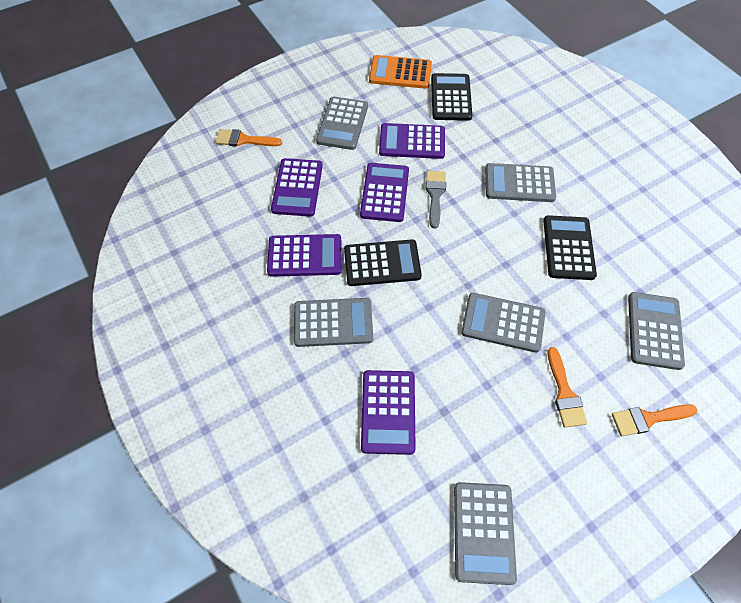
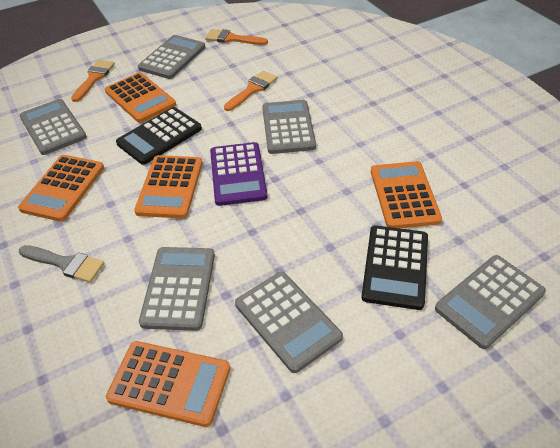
black calculator: 3 -> 2
orange calculator: 1 -> 5
purple calculator: 5 -> 1

